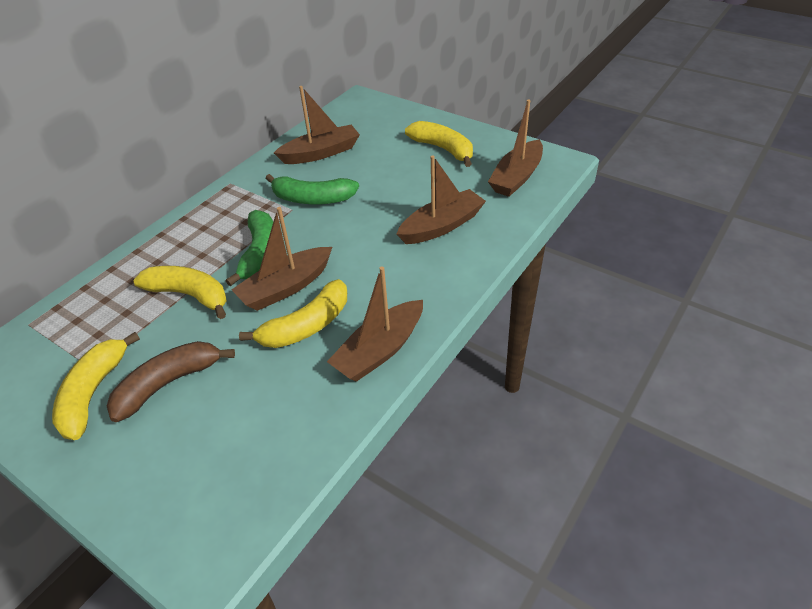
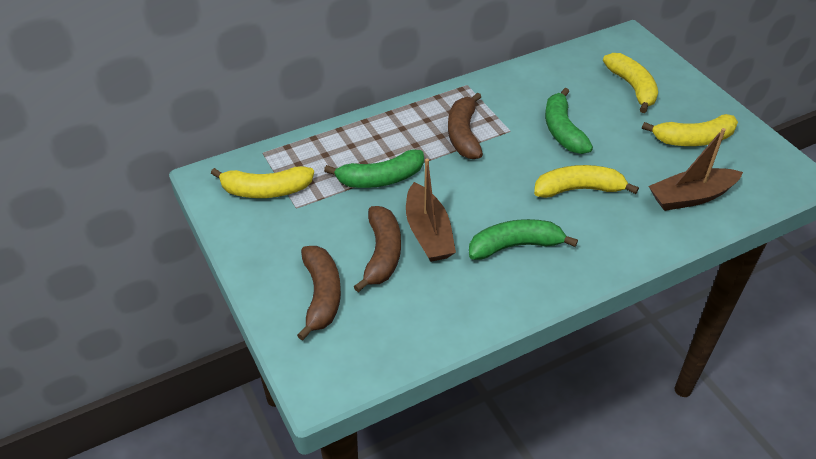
brown banana: 1 -> 3
brown boat: 5 -> 2
green banana: 2 -> 3

